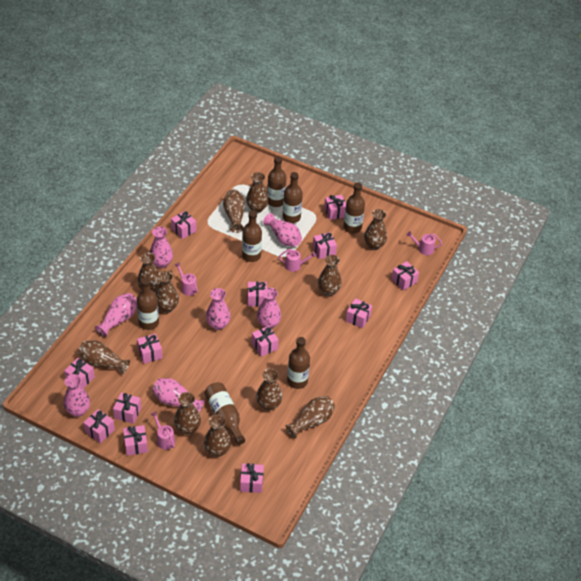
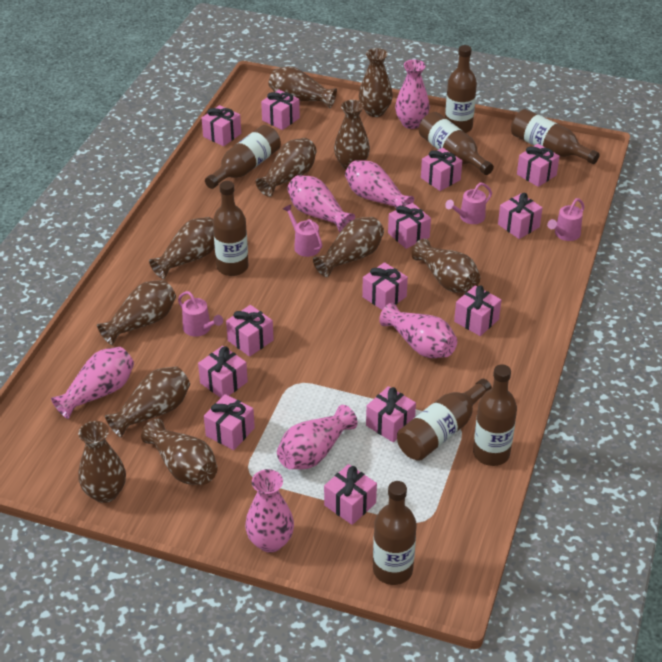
brown bottle: 7 -> 8

